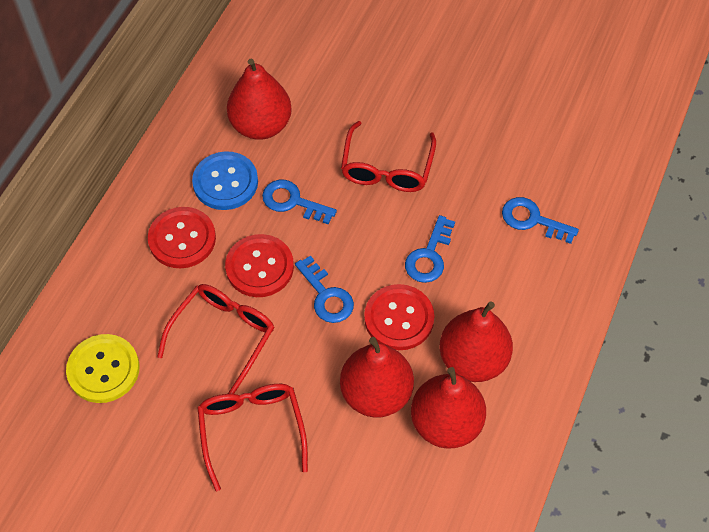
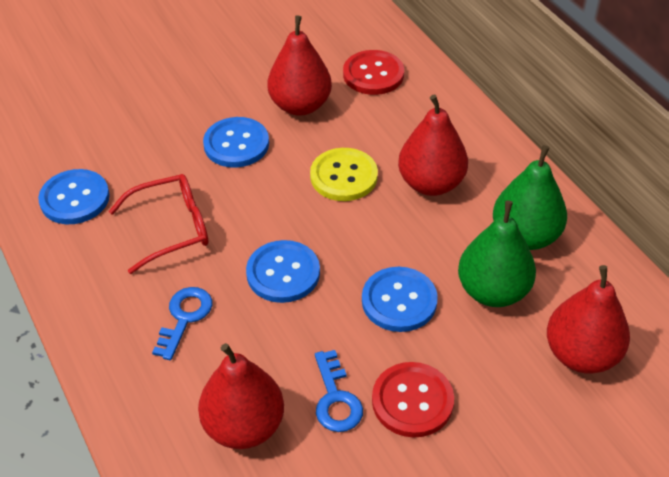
blue button: 1 -> 4
blue key: 4 -> 2
green pear: 0 -> 2
red button: 3 -> 2
red glasses: 3 -> 1

